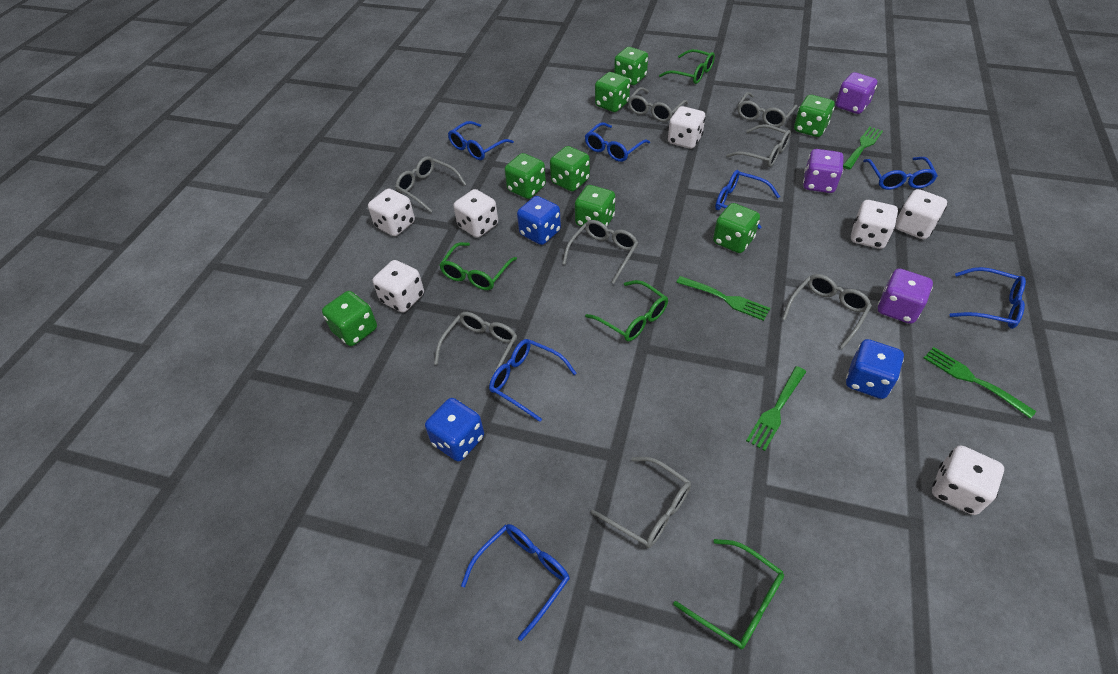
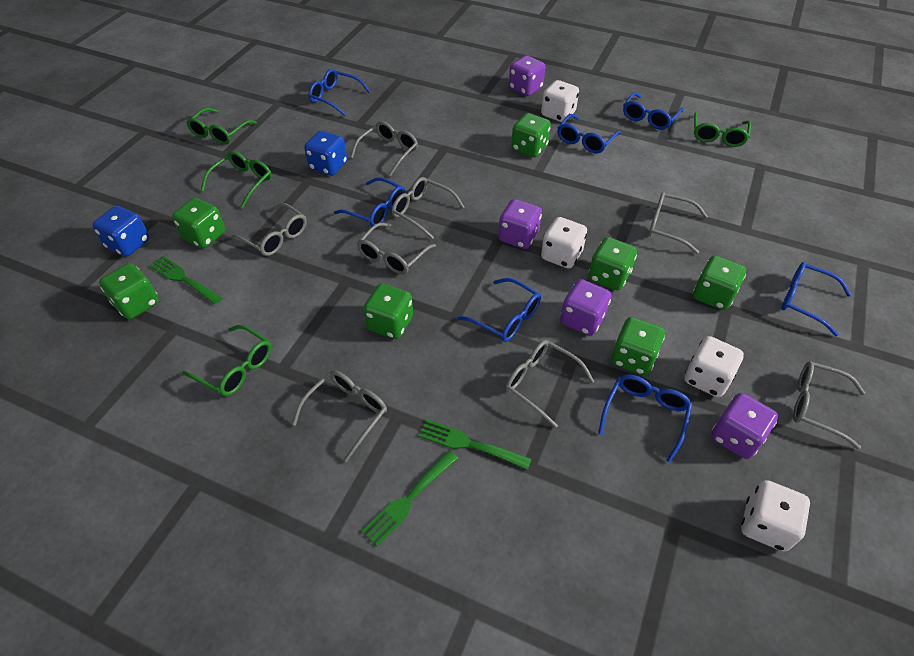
blue dice: 3 -> 2
green dice: 8 -> 7
green fork: 4 -> 3
purple dice: 3 -> 4
white dice: 7 -> 4

